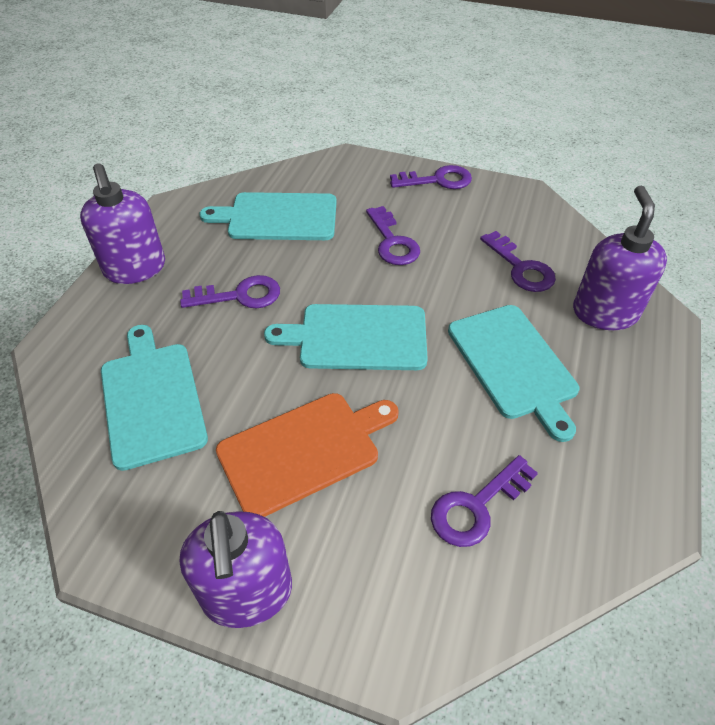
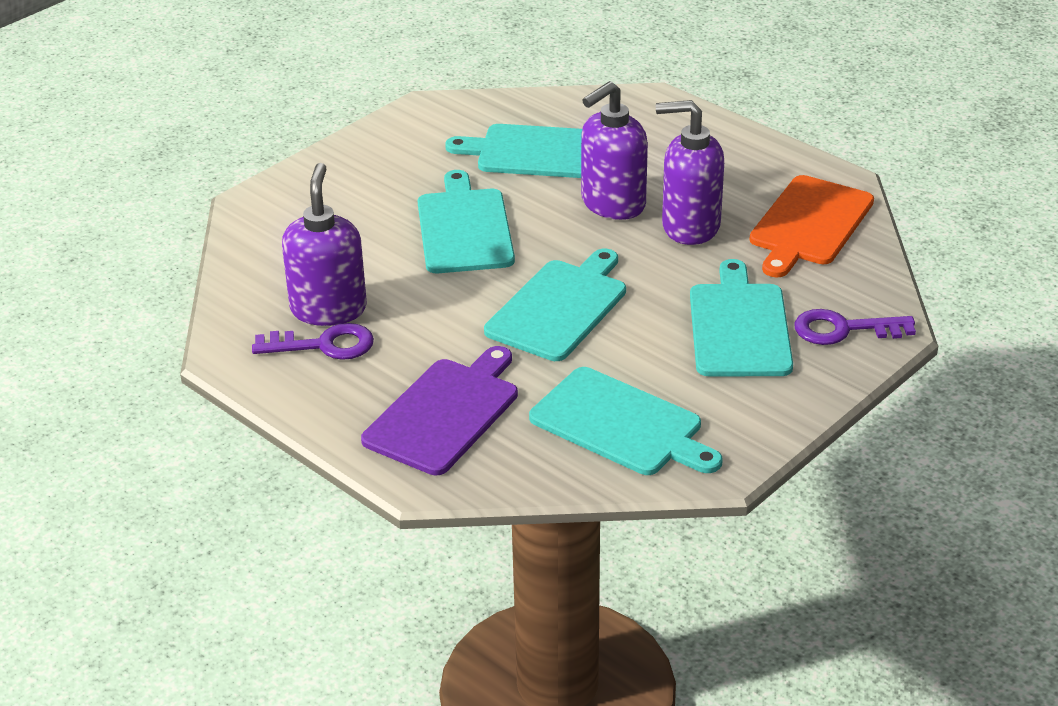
purple cutting board: 0 -> 1
purple key: 5 -> 2
turquoise cutting board: 4 -> 5

